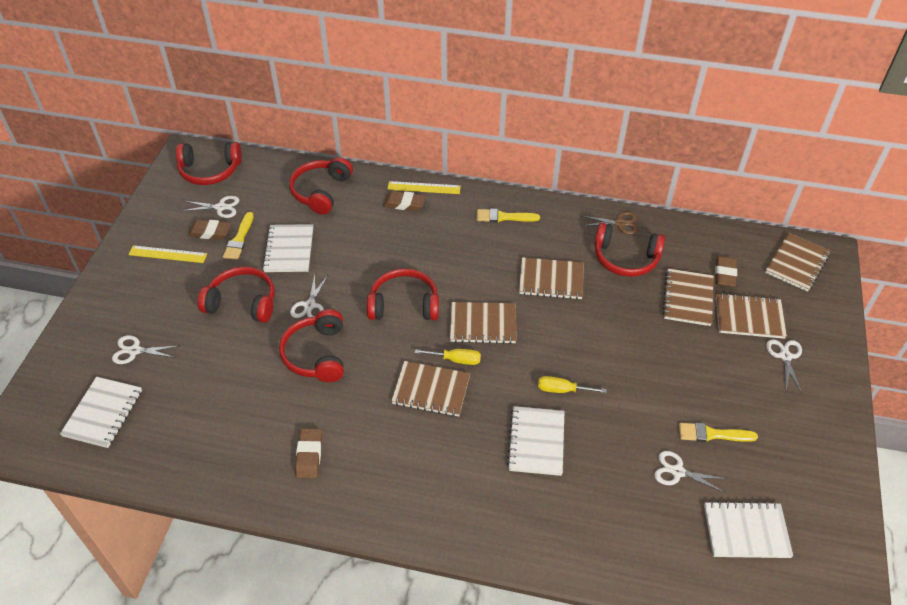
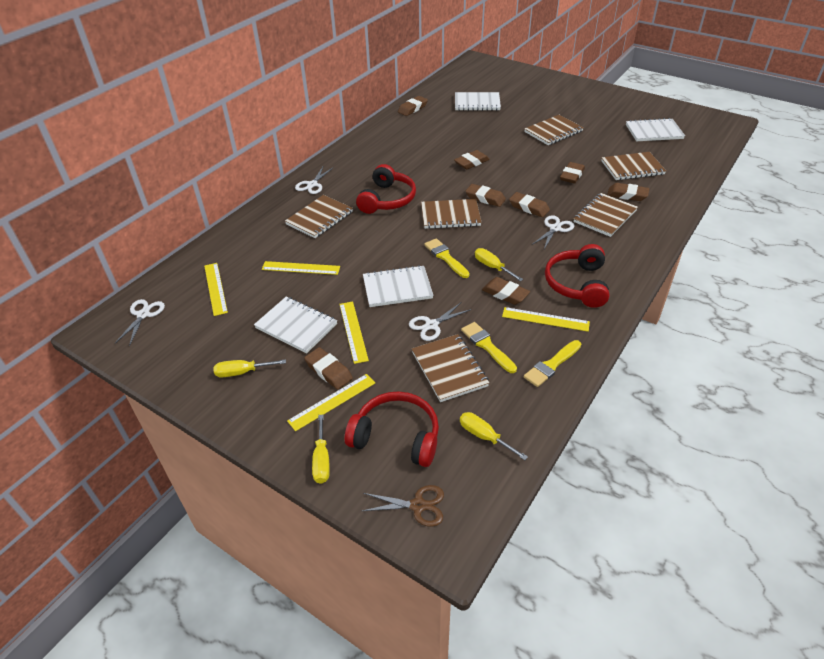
brown eraser: 4 -> 8
red headphones: 6 -> 3
white scissors: 5 -> 4
yellow ruler: 2 -> 5
yellow screwdriver: 2 -> 4

